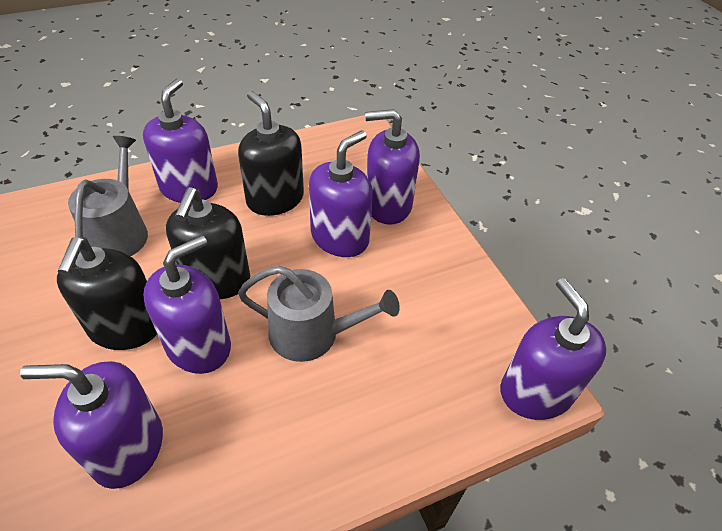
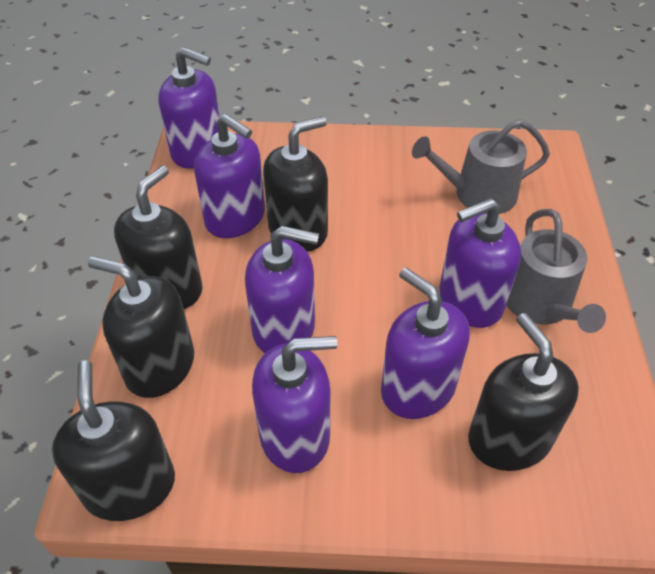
black soap dispenser: 3 -> 5

